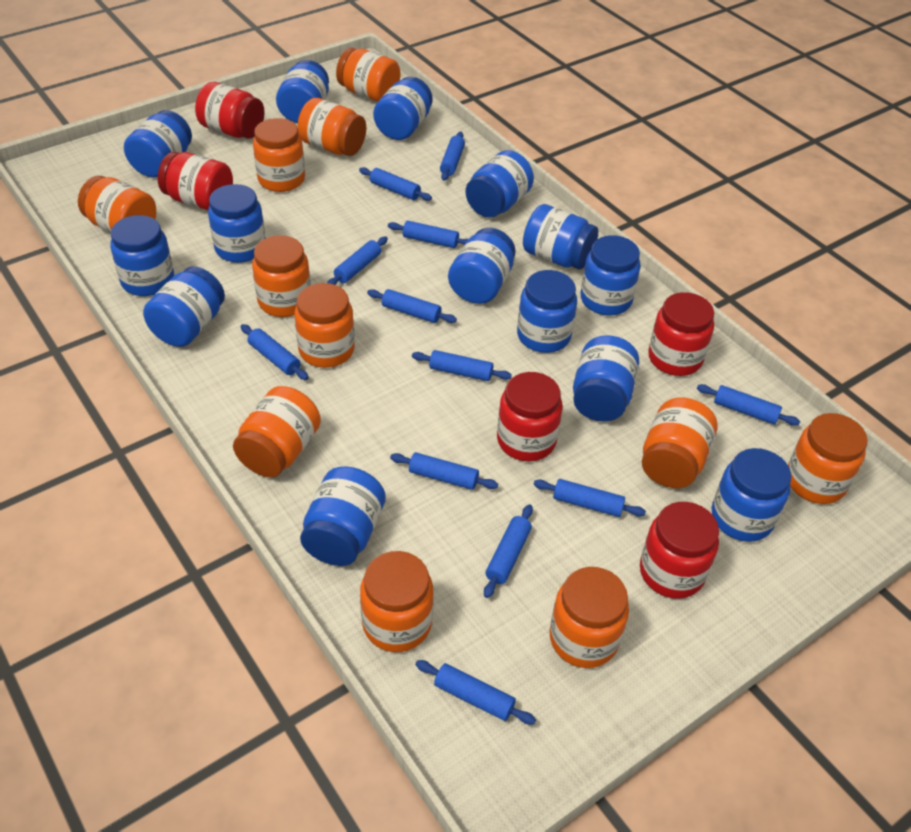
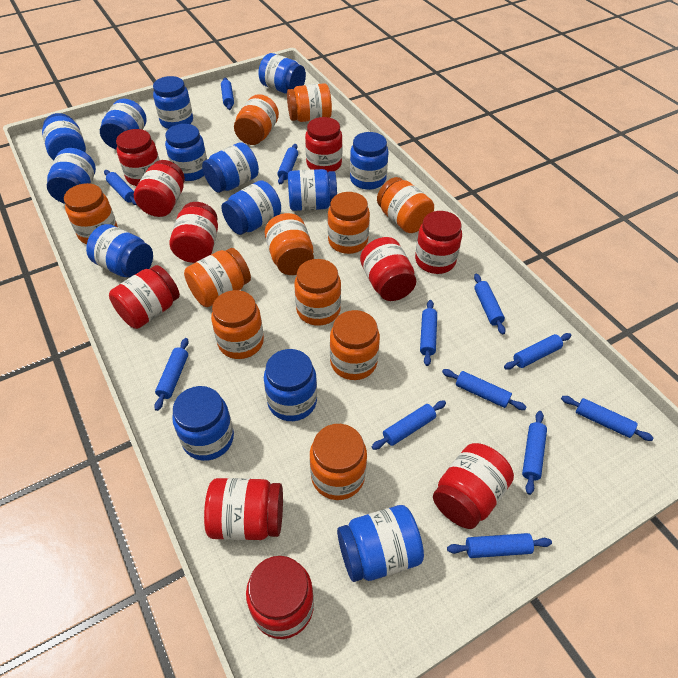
red jar: 5 -> 10

